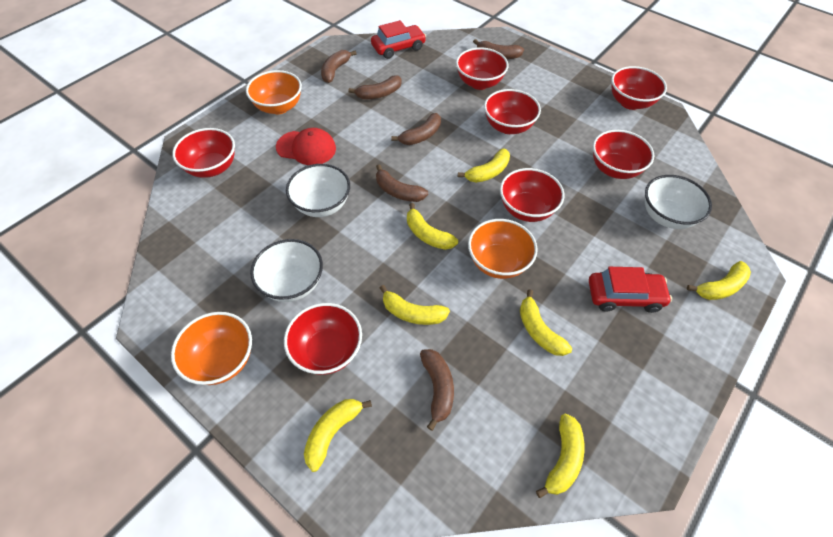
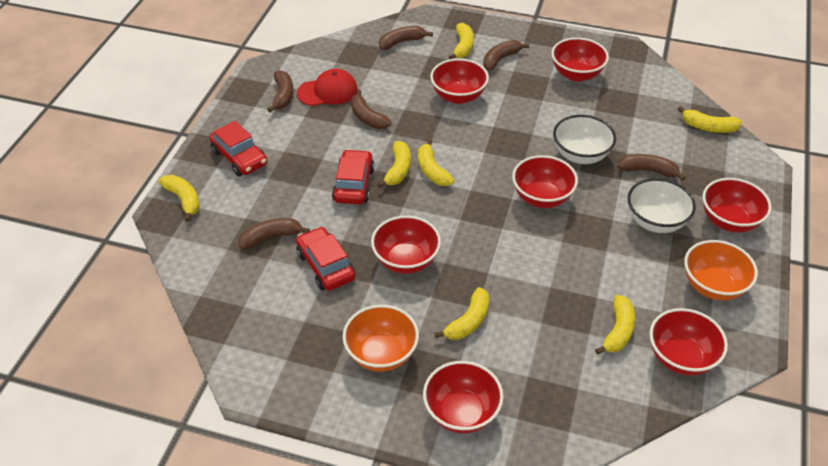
orange bowl: 3 -> 2
red car: 2 -> 3
white bowl: 3 -> 2

